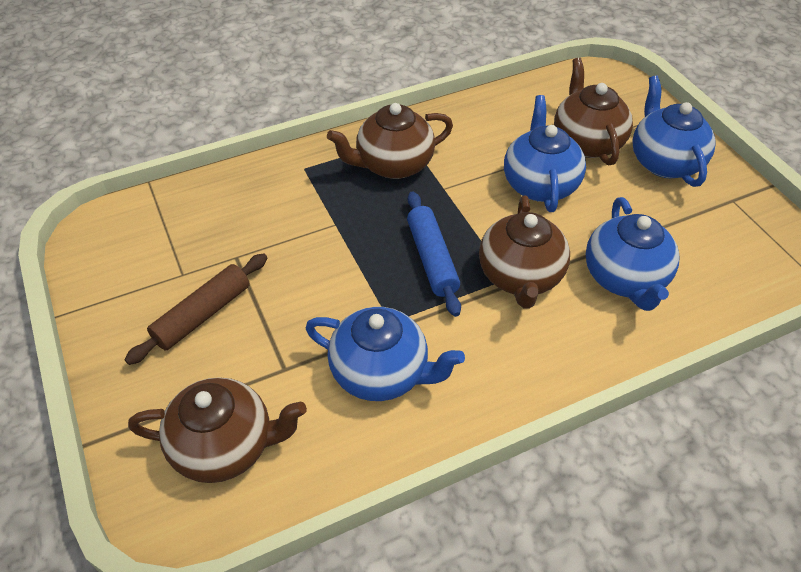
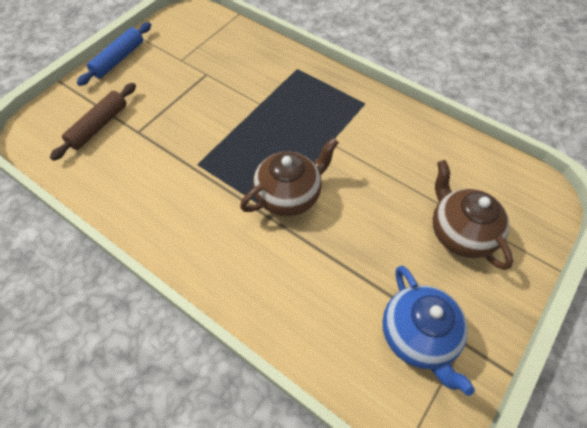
blue teapot: 4 -> 1
brown teapot: 4 -> 2

